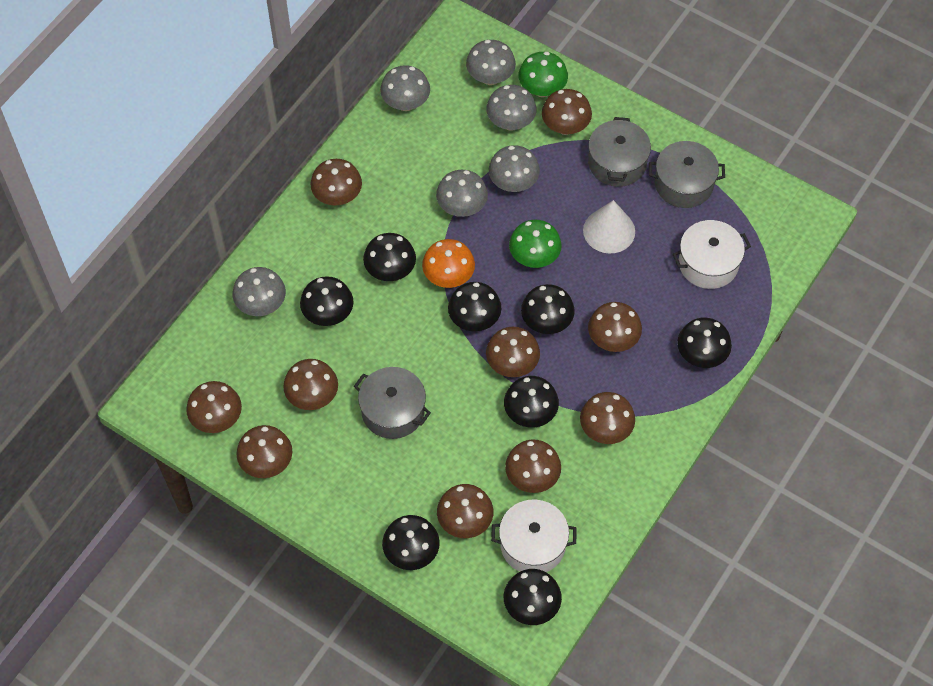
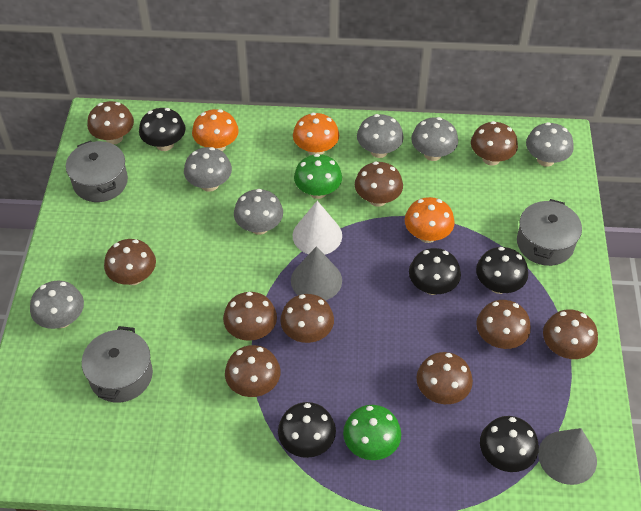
black mushroom: 8 -> 5
grey cone: 0 -> 2
orange mushroom: 1 -> 3
white pot: 2 -> 0

